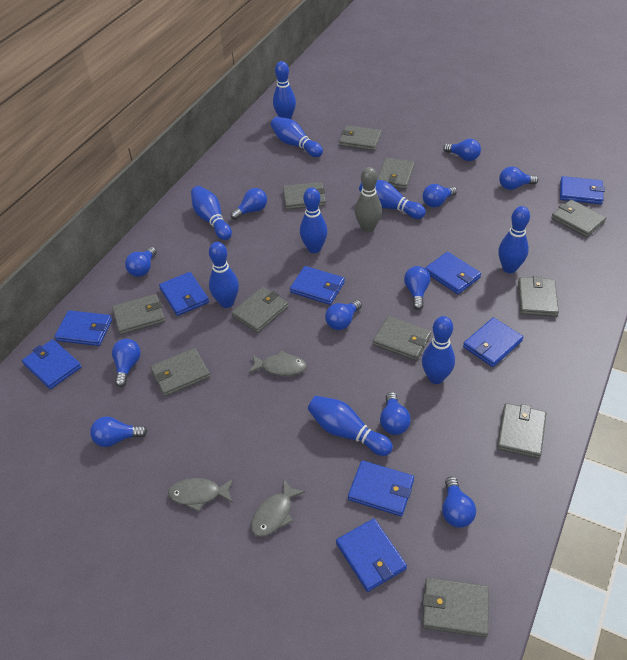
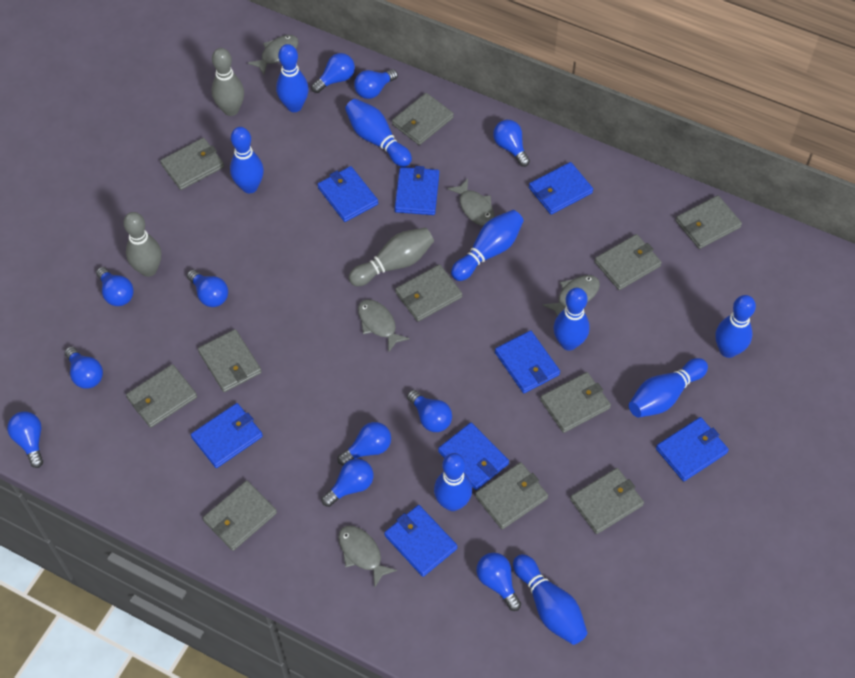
blue wallet: 9 -> 8
grey bowling pin: 1 -> 3
grey fish: 3 -> 5

